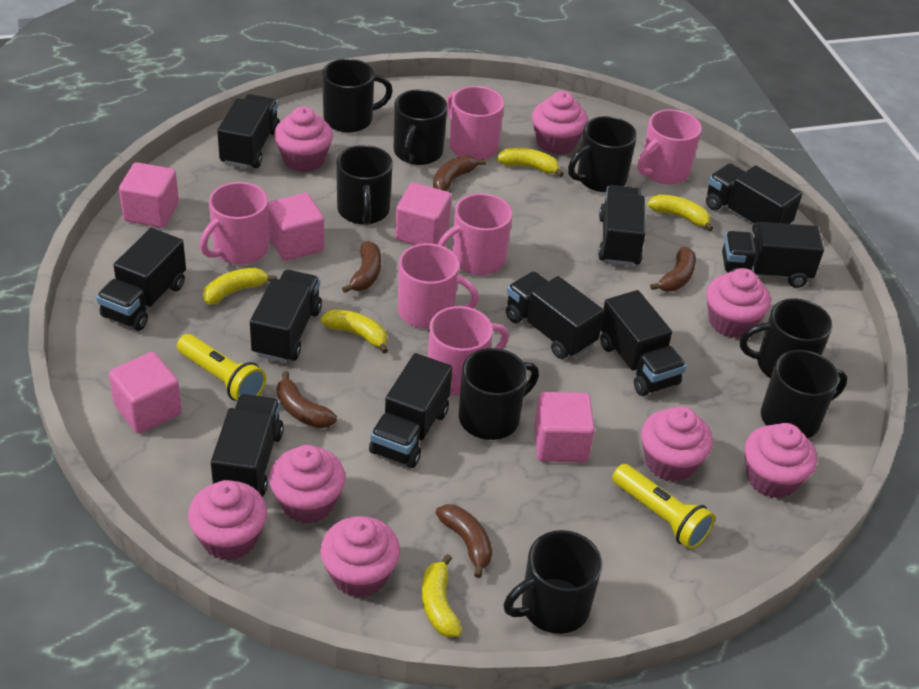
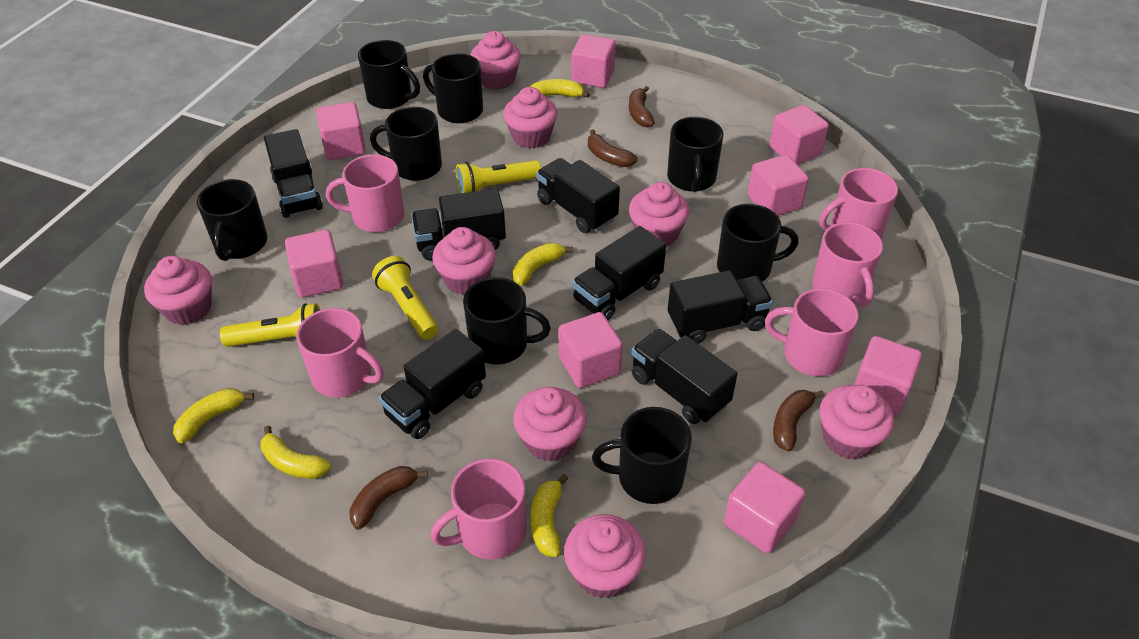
black truck: 10 -> 7
brown banana: 5 -> 4
pink cube: 5 -> 8
yellow flashlight: 2 -> 3

